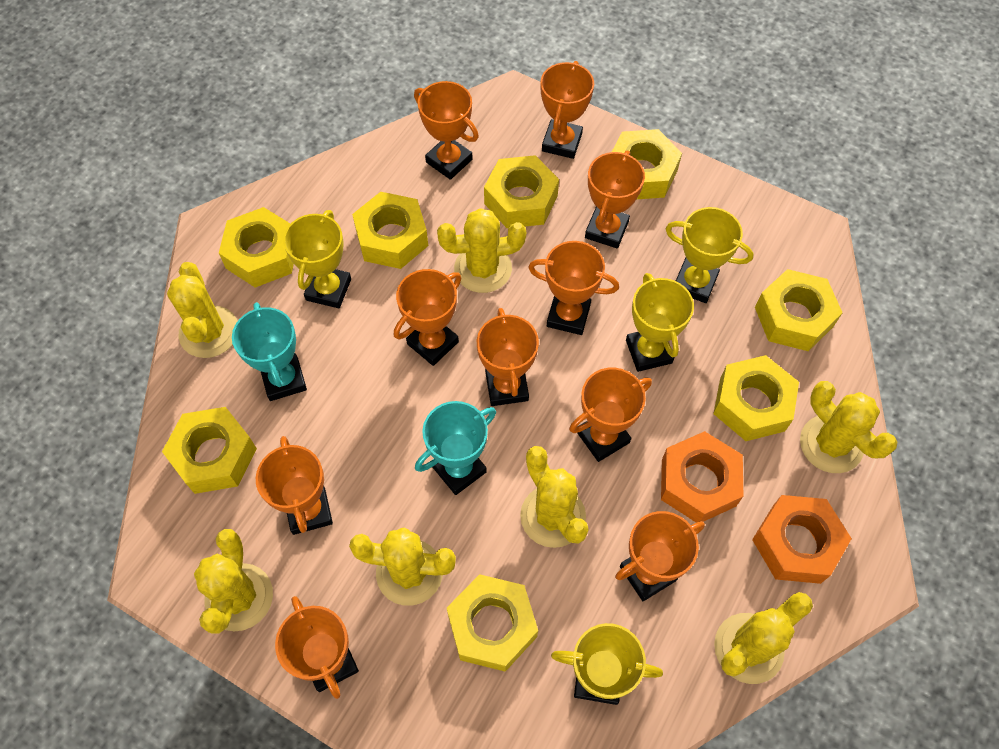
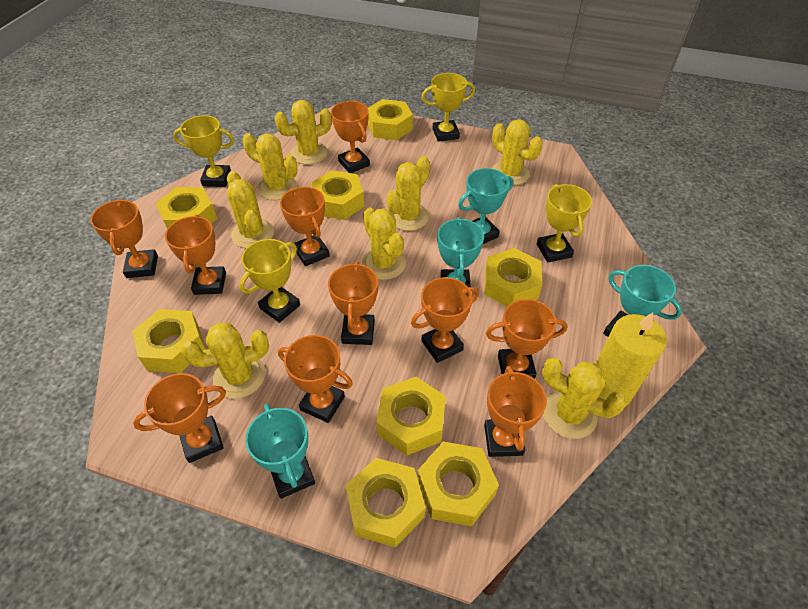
orange nut: 2 -> 0
turquoise trophy: 2 -> 4
yellow cactus: 7 -> 8
yellow candle: 0 -> 1

